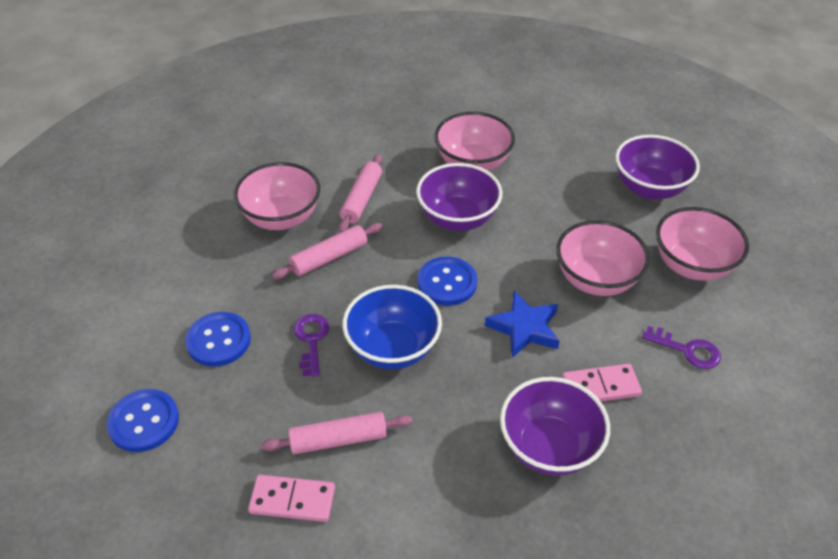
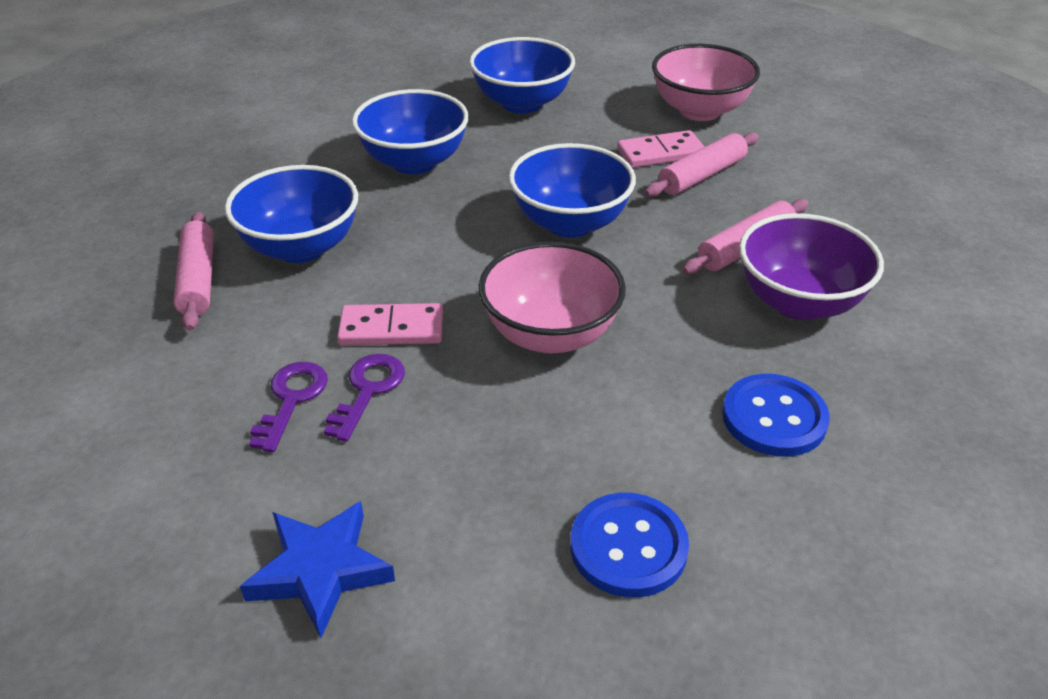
blue bowl: 1 -> 4
blue button: 3 -> 2
pink bowl: 4 -> 2
purple bowl: 3 -> 1

